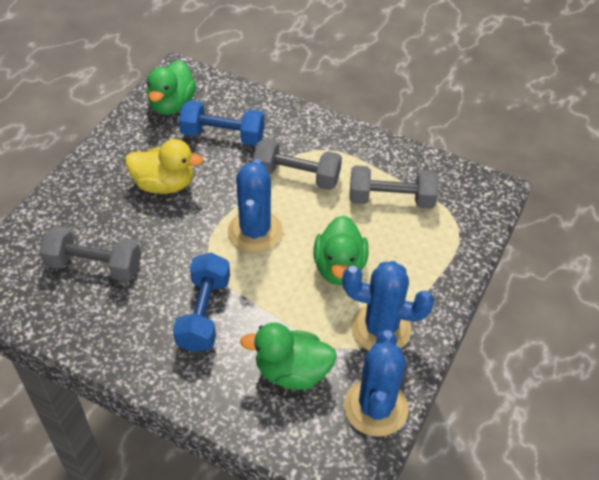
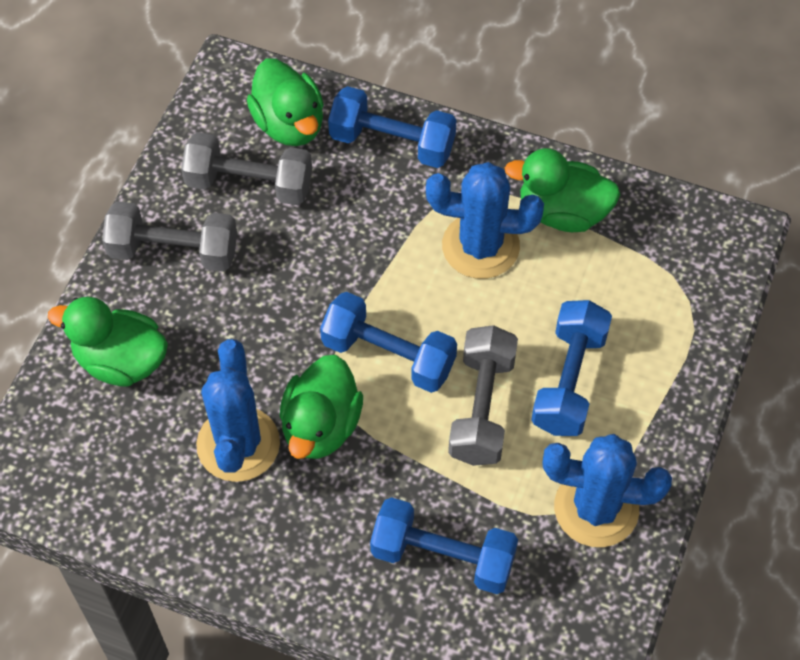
blue dumbbell: 2 -> 4
green duck: 3 -> 4
yellow duck: 1 -> 0

